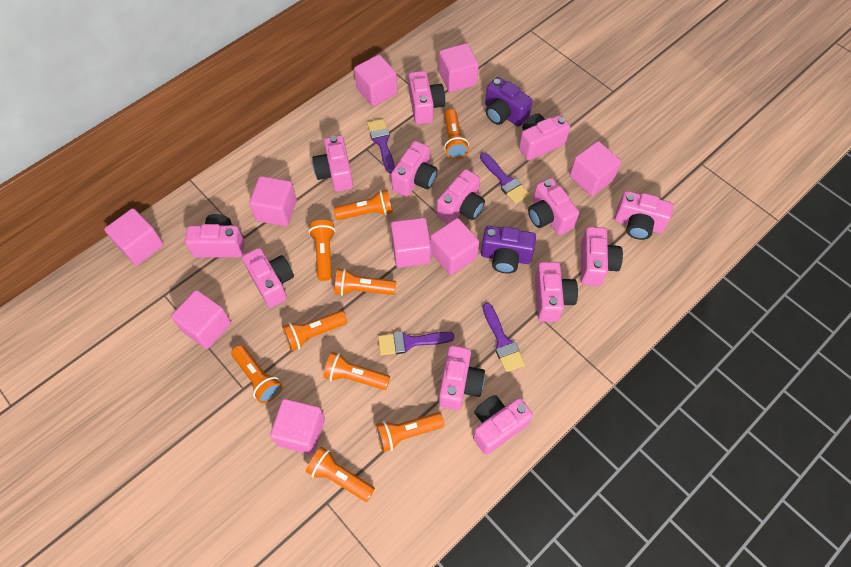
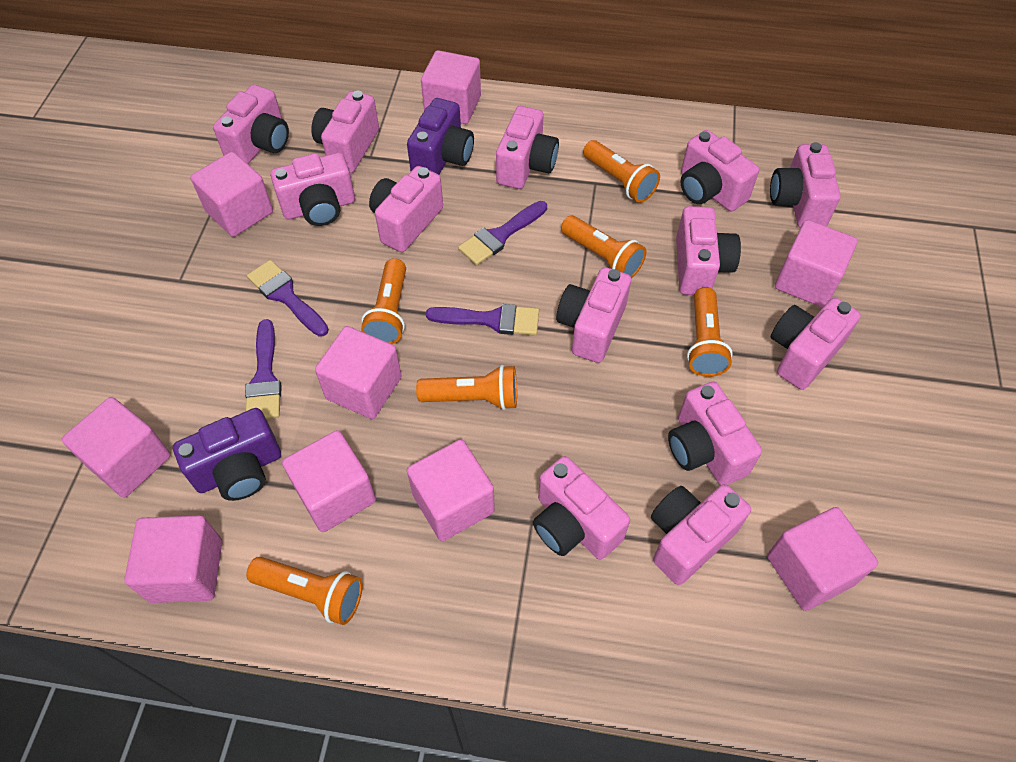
orange flashlight: 9 -> 6

